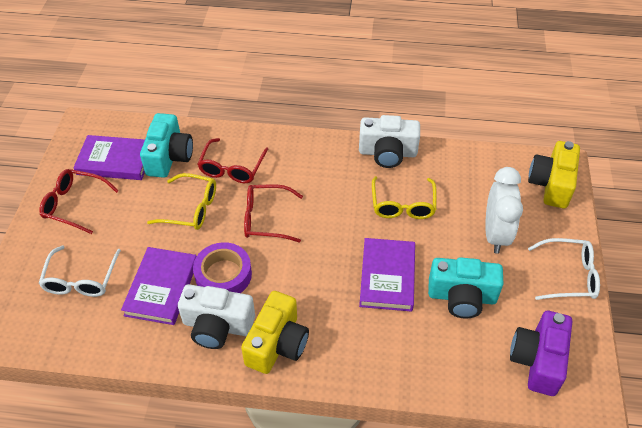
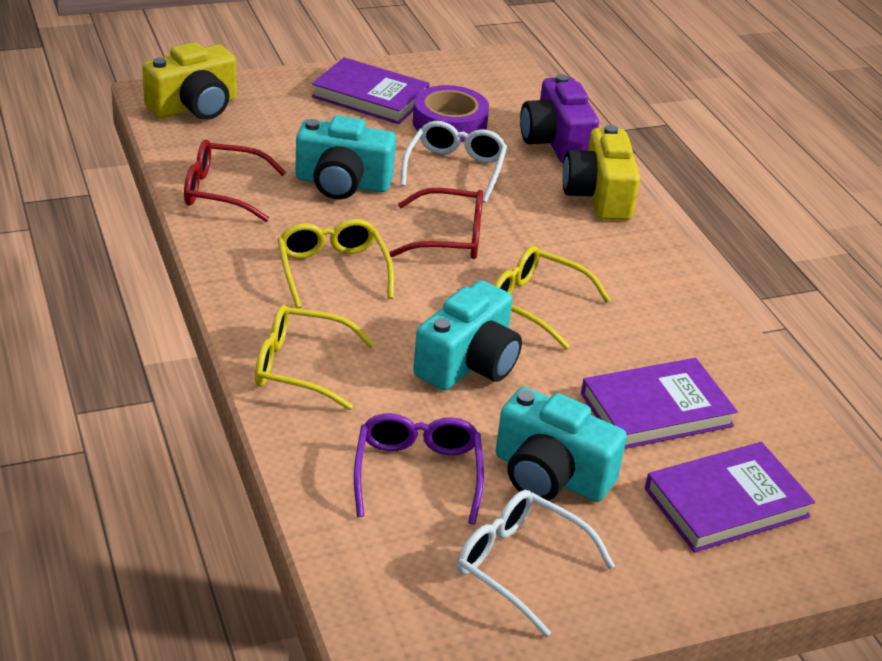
purple glasses: 0 -> 1
red glasses: 3 -> 2
turquoise camera: 2 -> 3
white camera: 2 -> 0
white clock: 1 -> 0
yellow glasses: 2 -> 3

